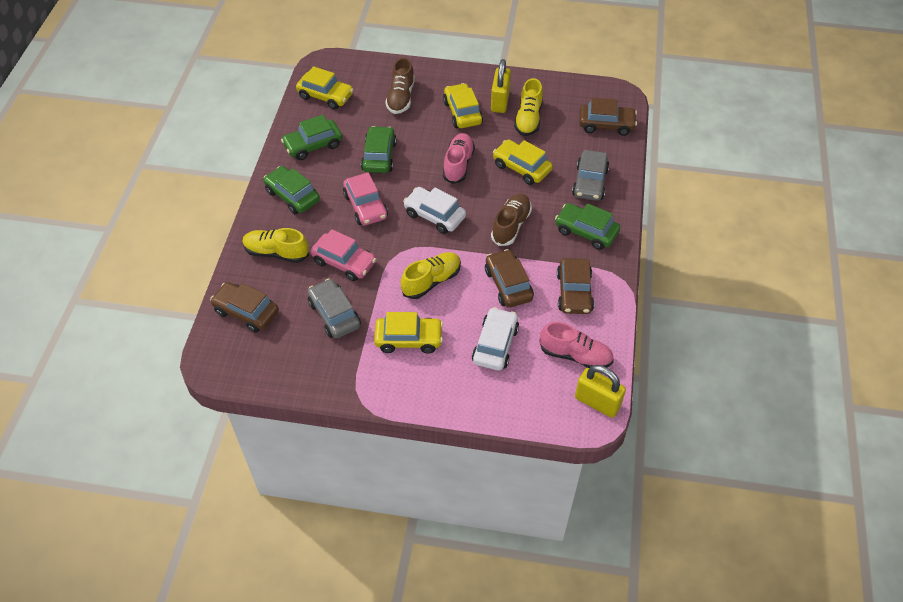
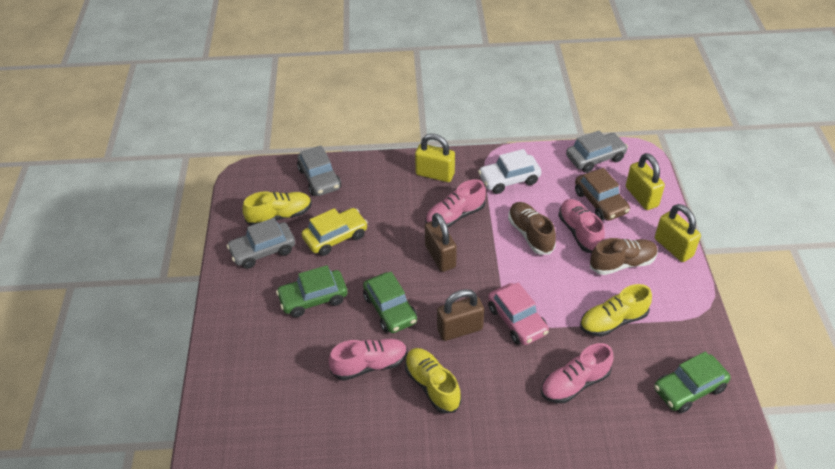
brown car: 4 -> 1
brown padlock: 0 -> 2
green car: 4 -> 3
grey car: 2 -> 3
pink car: 2 -> 1
pink shoe: 2 -> 4
white car: 2 -> 1
yellow car: 4 -> 1
yellow padlock: 2 -> 3

